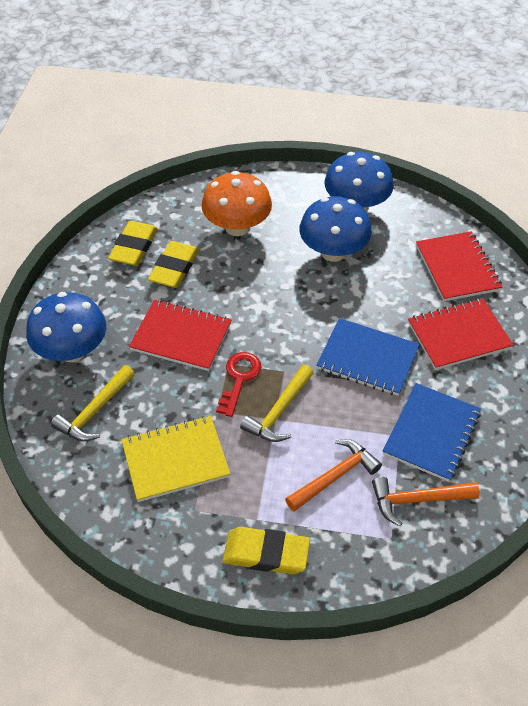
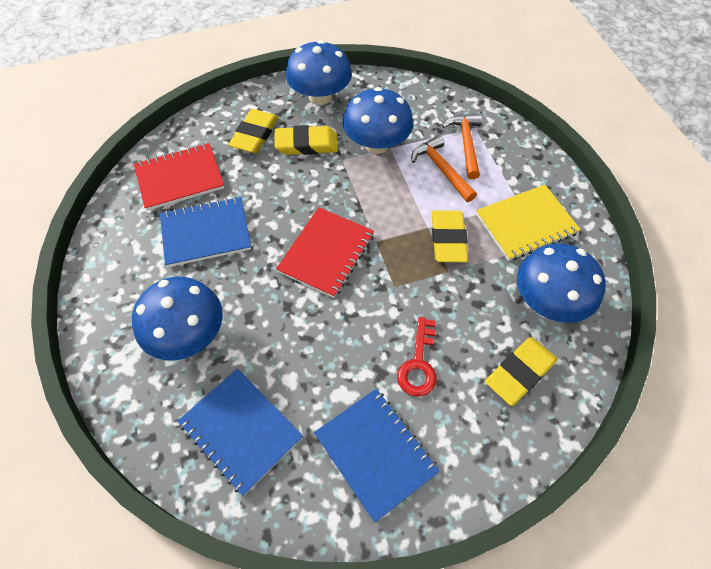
blue mushroom: 3 -> 4
blue notebook: 2 -> 3
orange mushroom: 1 -> 0
red notebook: 3 -> 2
yellow eraser: 3 -> 4
yellow hammer: 2 -> 0

